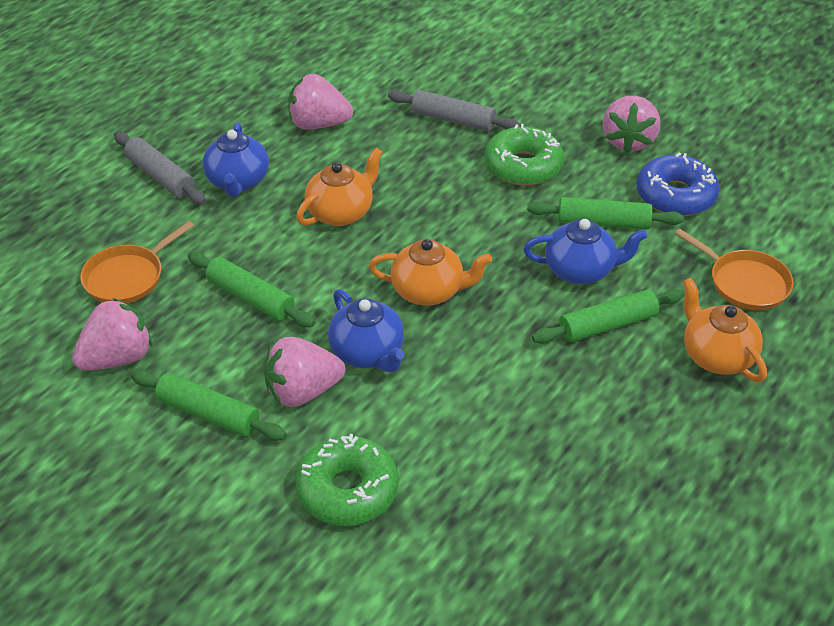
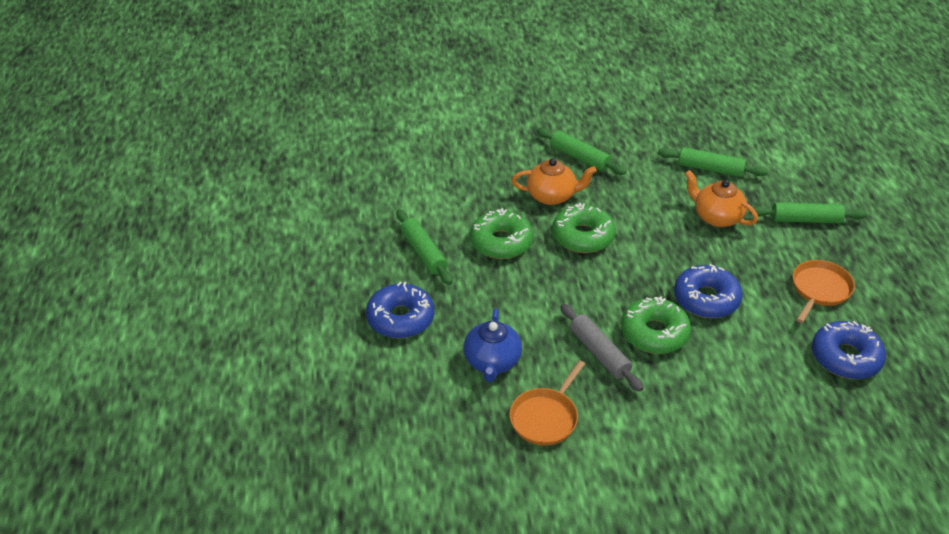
blue donut: 1 -> 3
blue teapot: 3 -> 1
green donut: 2 -> 3
grey rolling pin: 2 -> 1
orange teapot: 3 -> 2
pink strawberry: 4 -> 0

